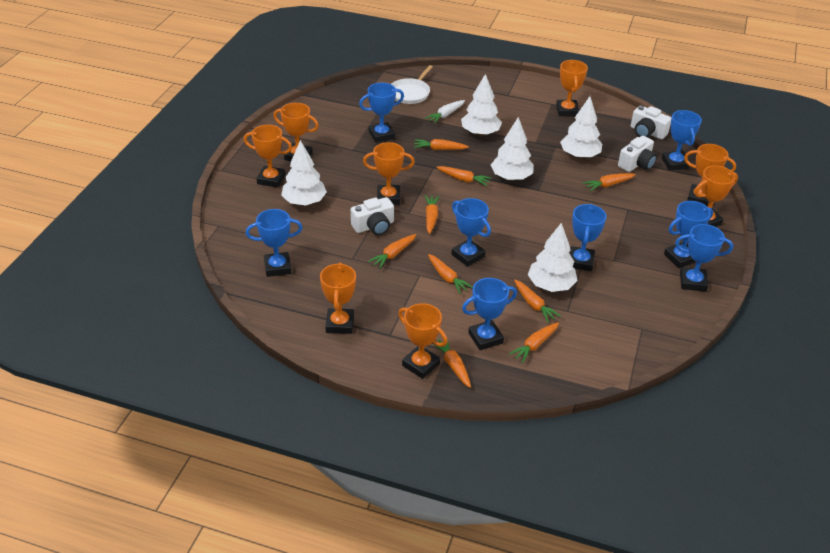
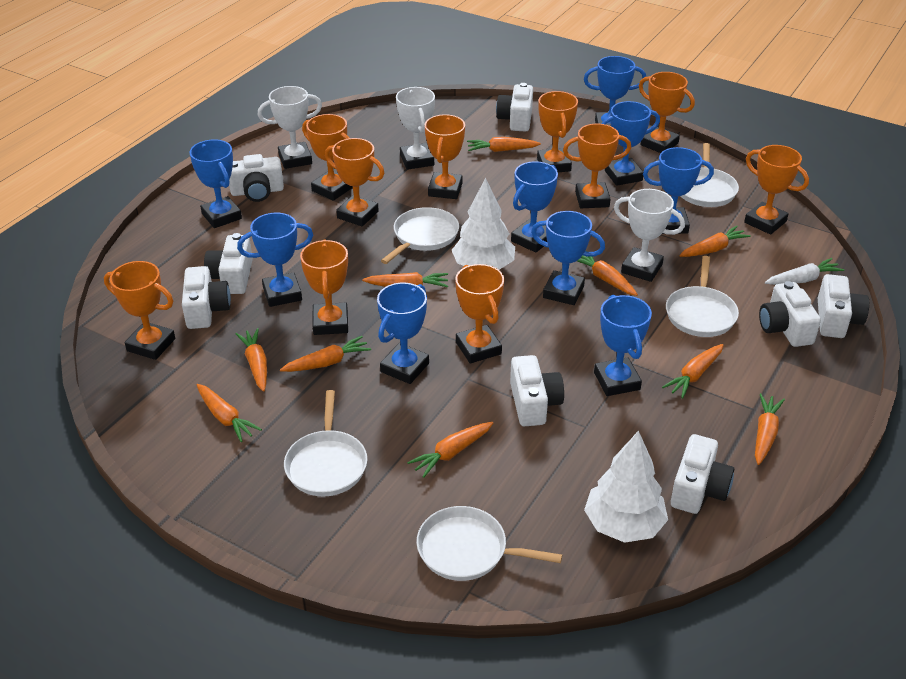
blue trophy: 8 -> 9
orange carrot: 9 -> 10
orange trophy: 8 -> 10
white camera: 3 -> 8
white pan: 1 -> 5
white tree: 5 -> 2
white trophy: 0 -> 3

